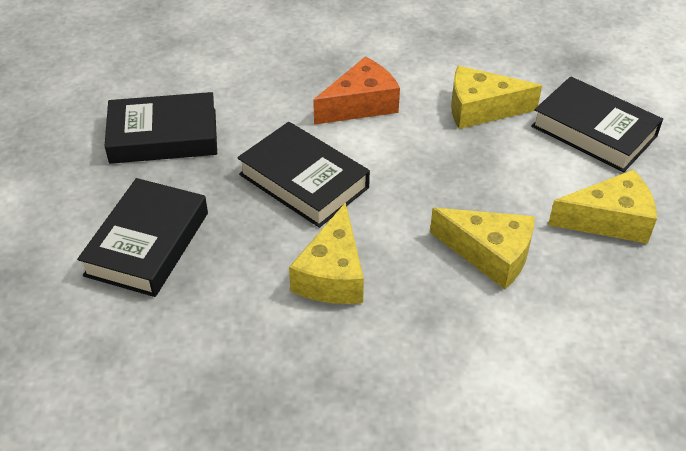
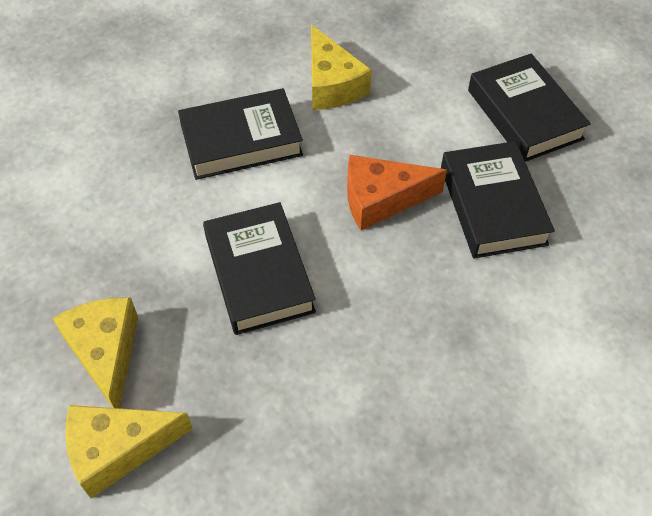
yellow cheese: 4 -> 3

